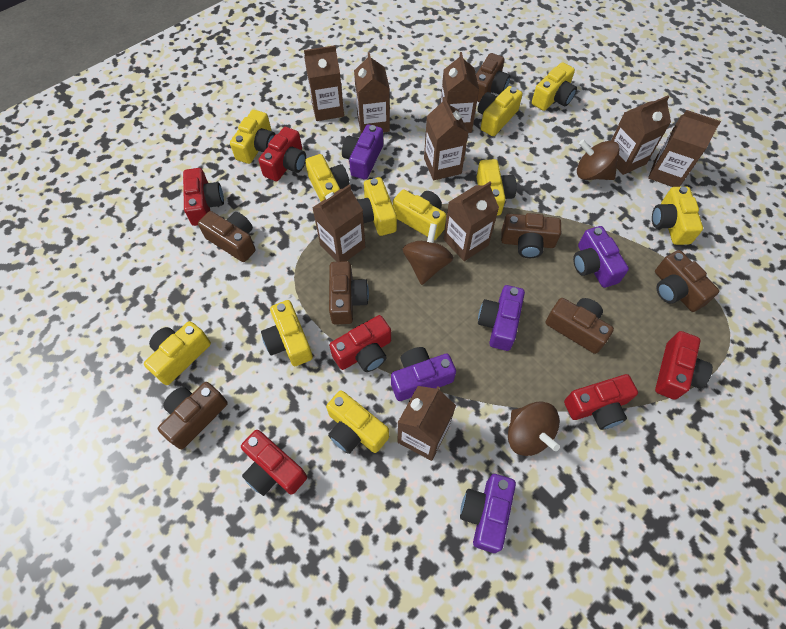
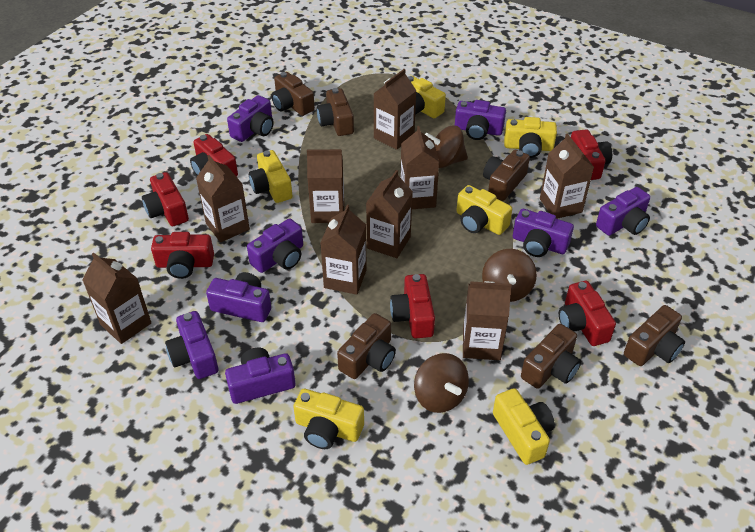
brown camera: 7 -> 6
purple camera: 5 -> 8
yellow camera: 11 -> 6

